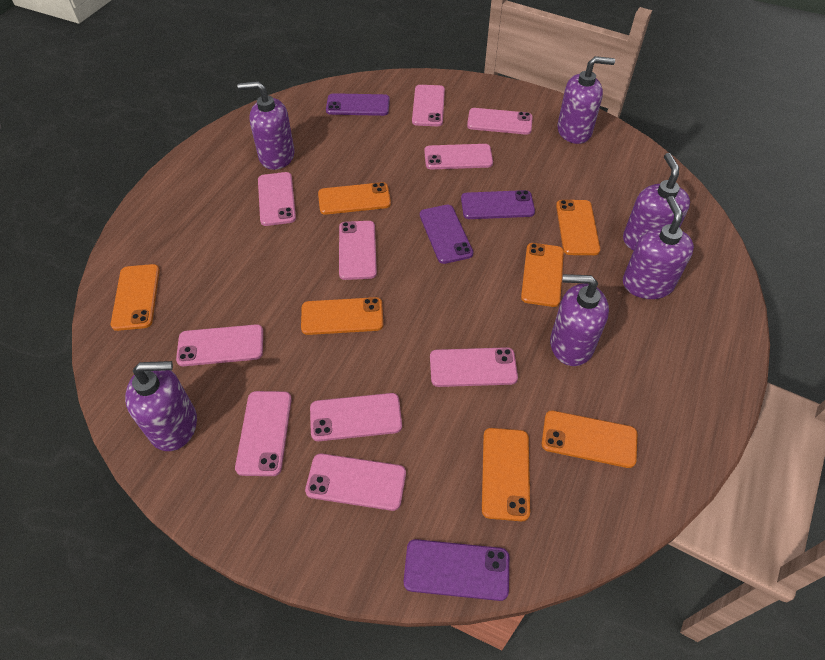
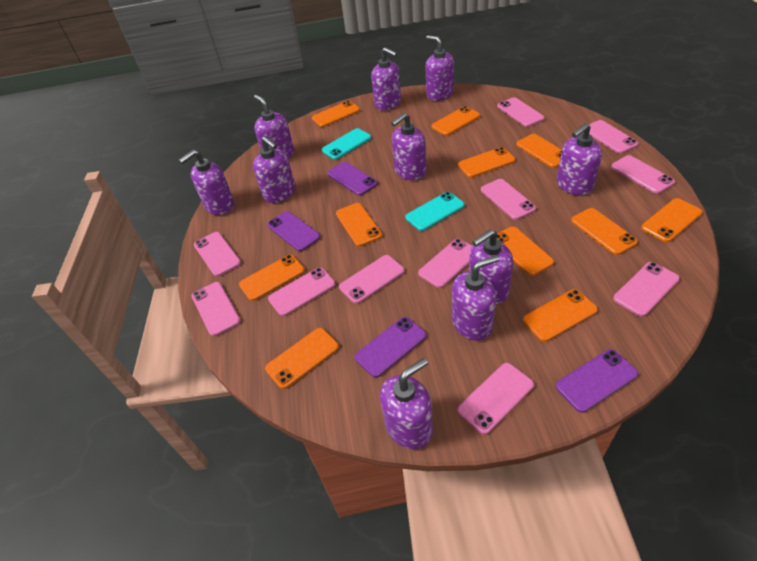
orange phone: 7 -> 11
pink phone: 10 -> 11
purple soap dispenser: 6 -> 10
turquoise phone: 0 -> 2

